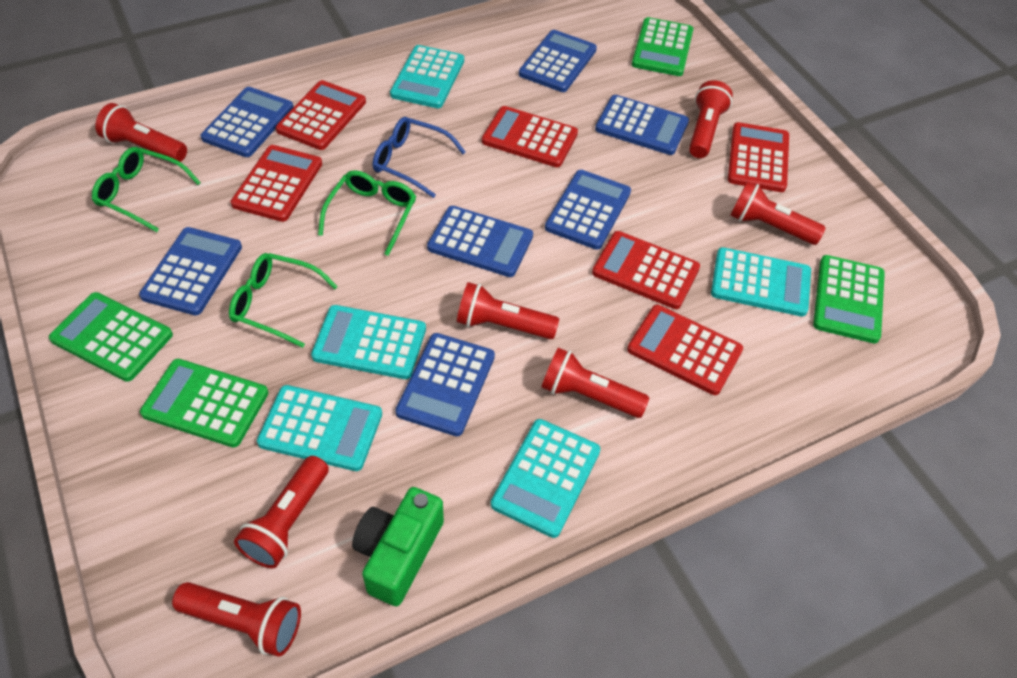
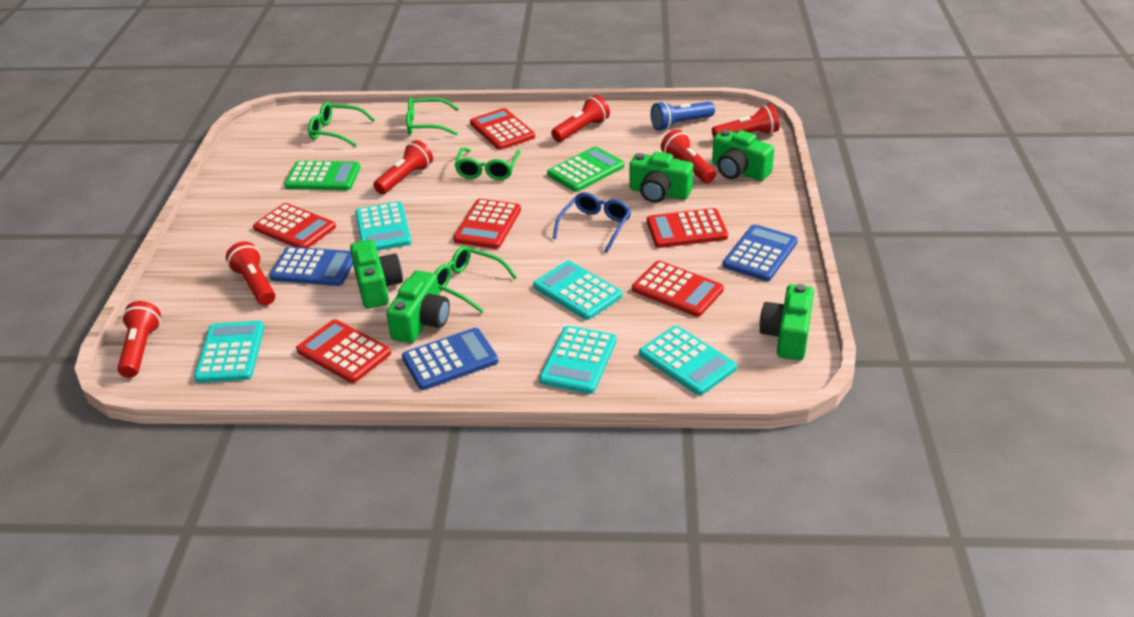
blue calculator: 7 -> 3
blue flashlight: 0 -> 1
green calculator: 4 -> 2
green camera: 1 -> 5
green glasses: 3 -> 4
red flashlight: 7 -> 6

